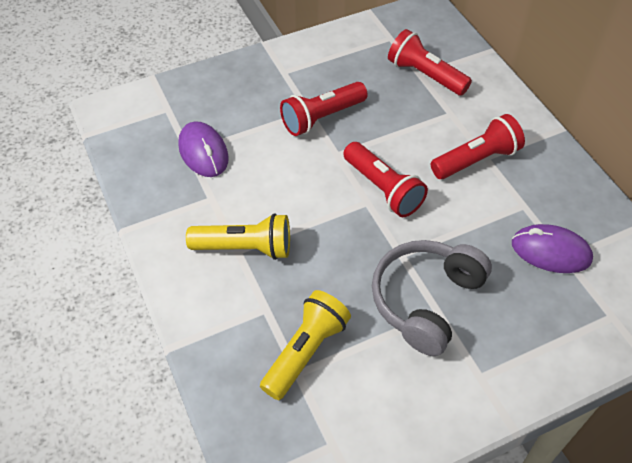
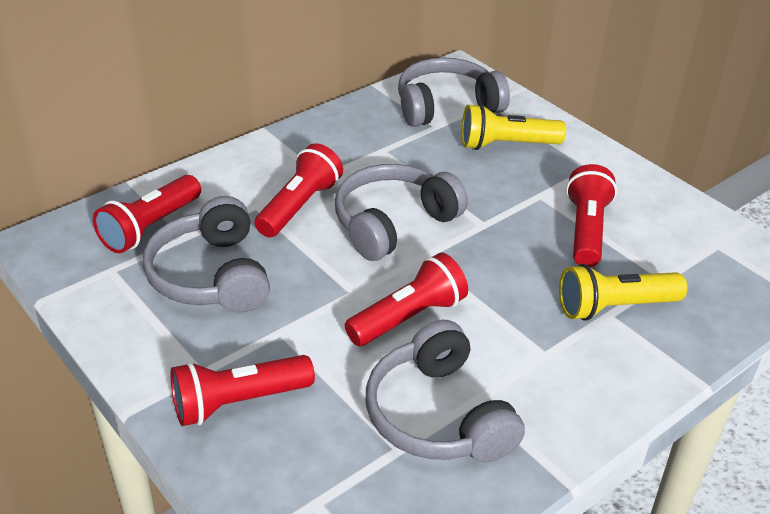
grey headphones: 1 -> 4
purple mouse: 2 -> 0
red flashlight: 4 -> 5

